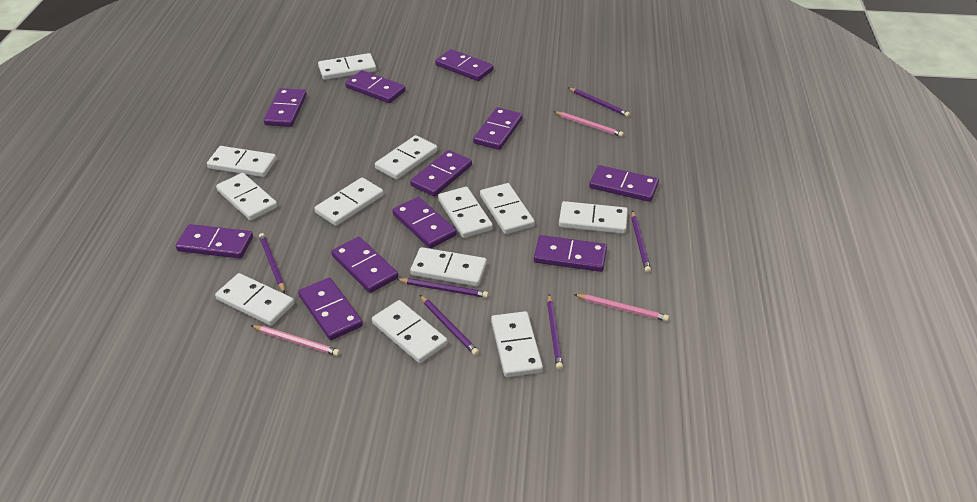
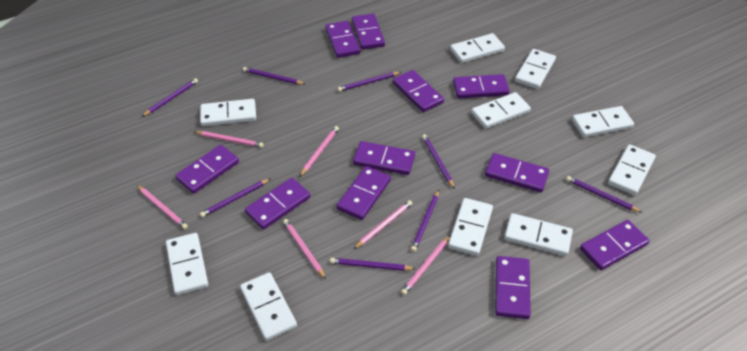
pink pencil: 3 -> 6
purple pencil: 6 -> 8
white domino: 12 -> 10

